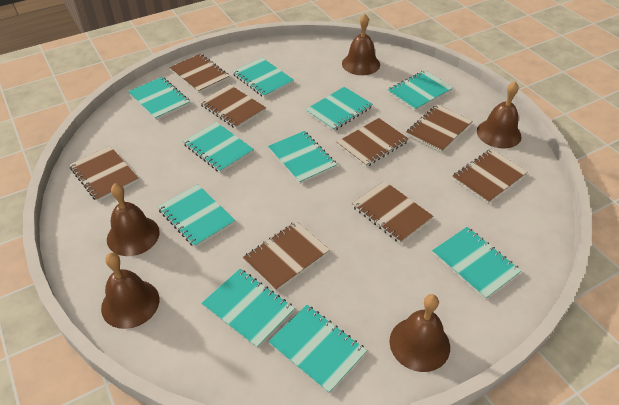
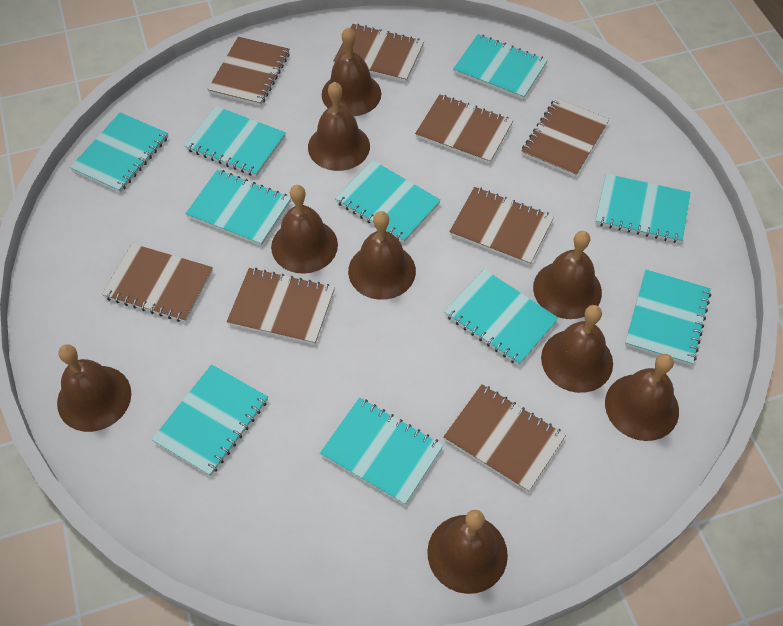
brown bell: 5 -> 9

